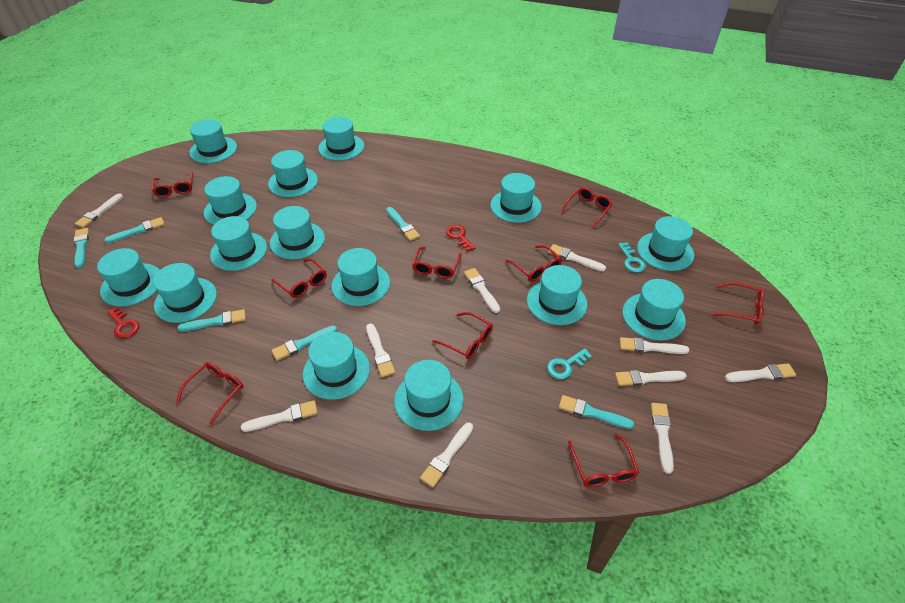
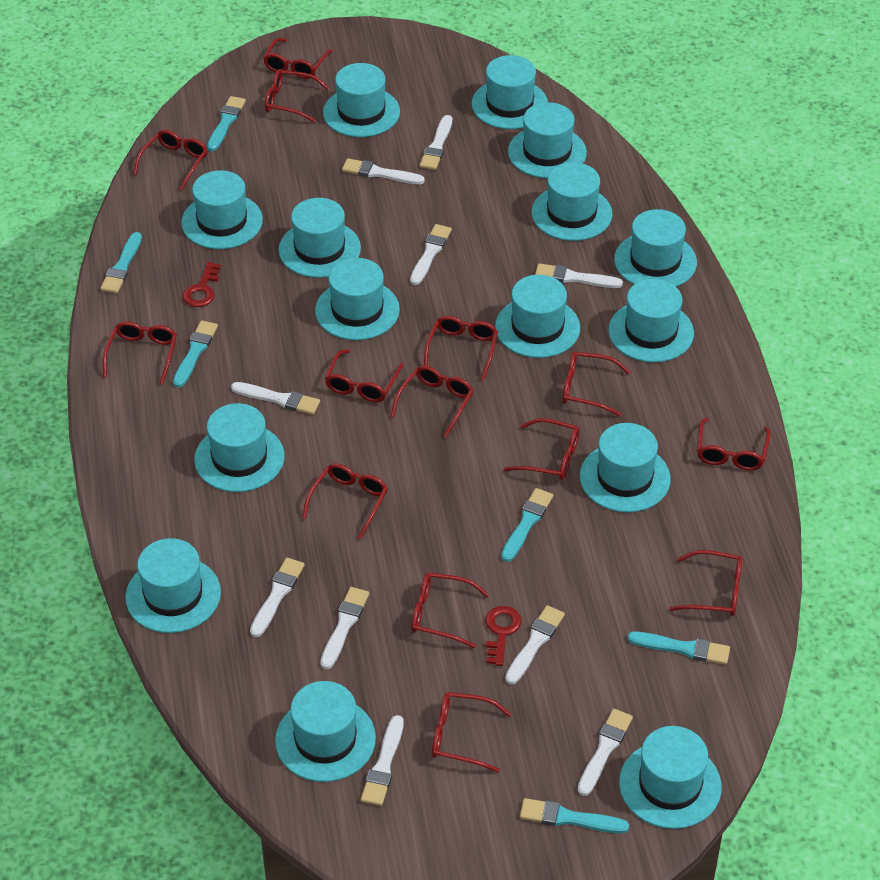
red glasses: 9 -> 14
turquoise key: 2 -> 0

